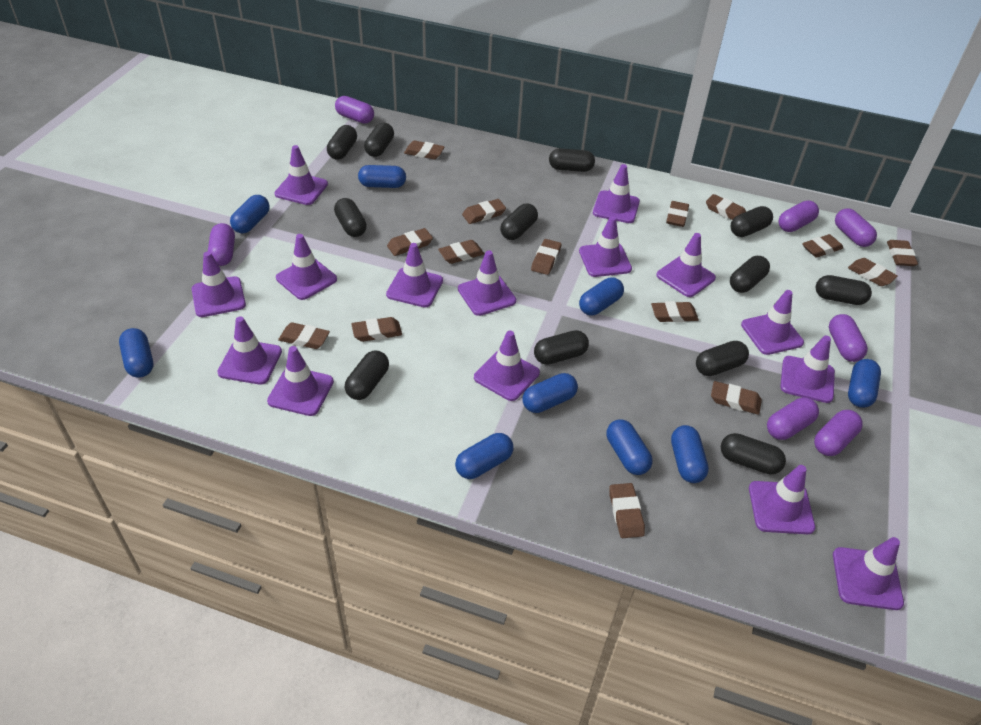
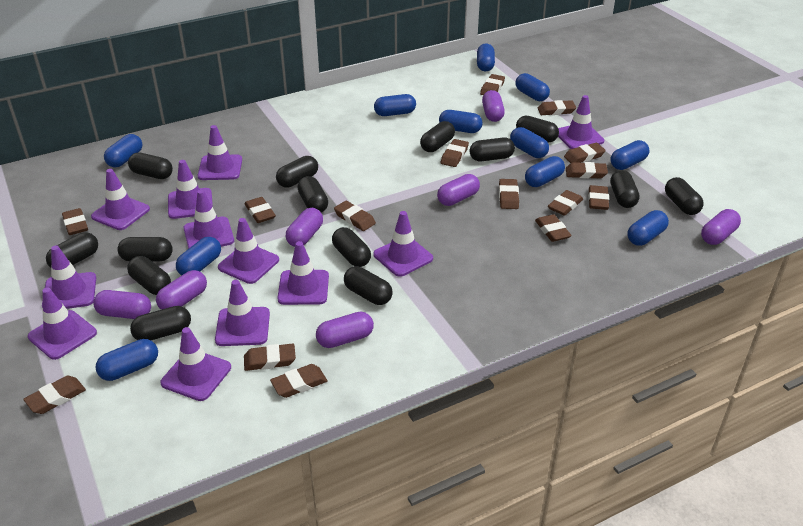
black capsule: 12 -> 14
blue capsule: 9 -> 11
purple traffic cone: 15 -> 12

